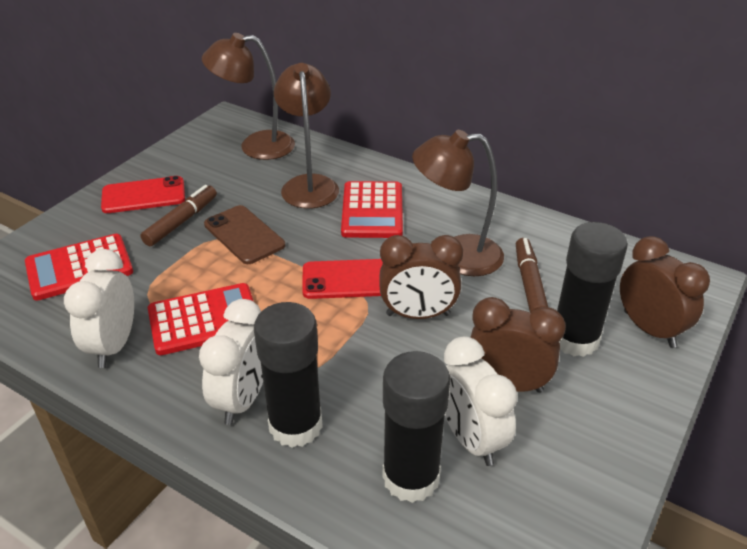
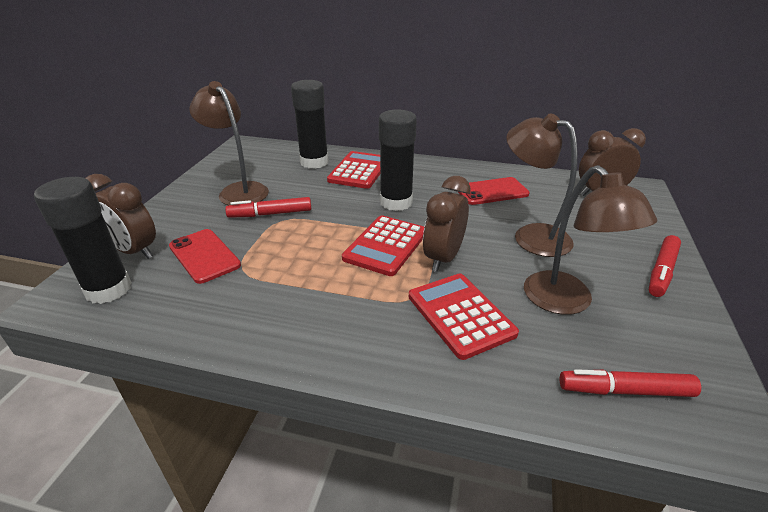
brown marker: 2 -> 0
brown phone: 1 -> 0
red marker: 0 -> 3
white clock: 3 -> 0

